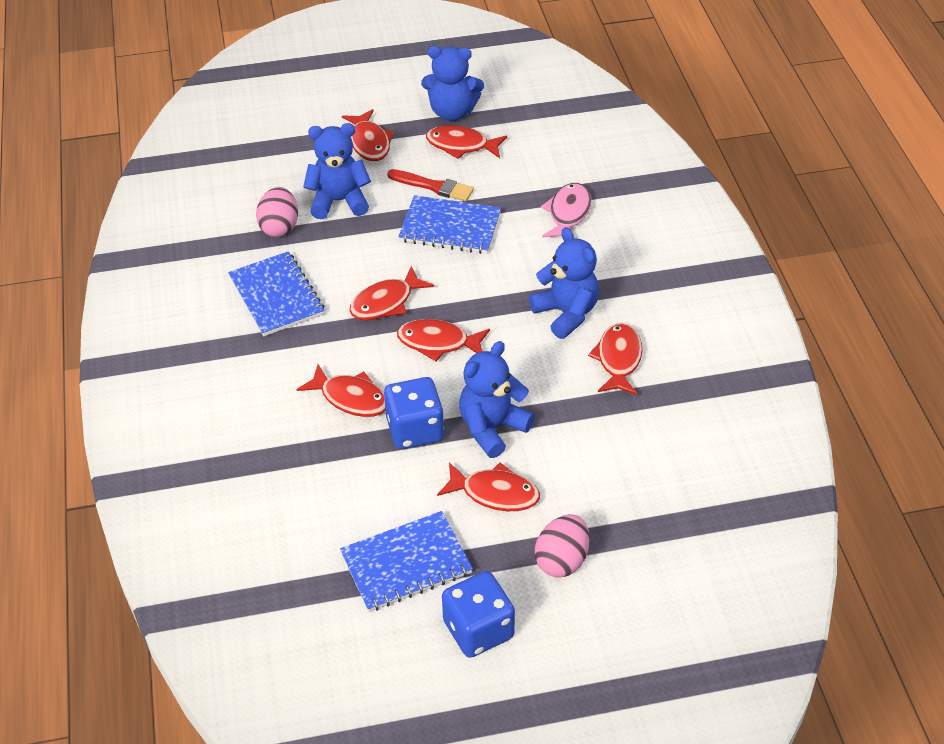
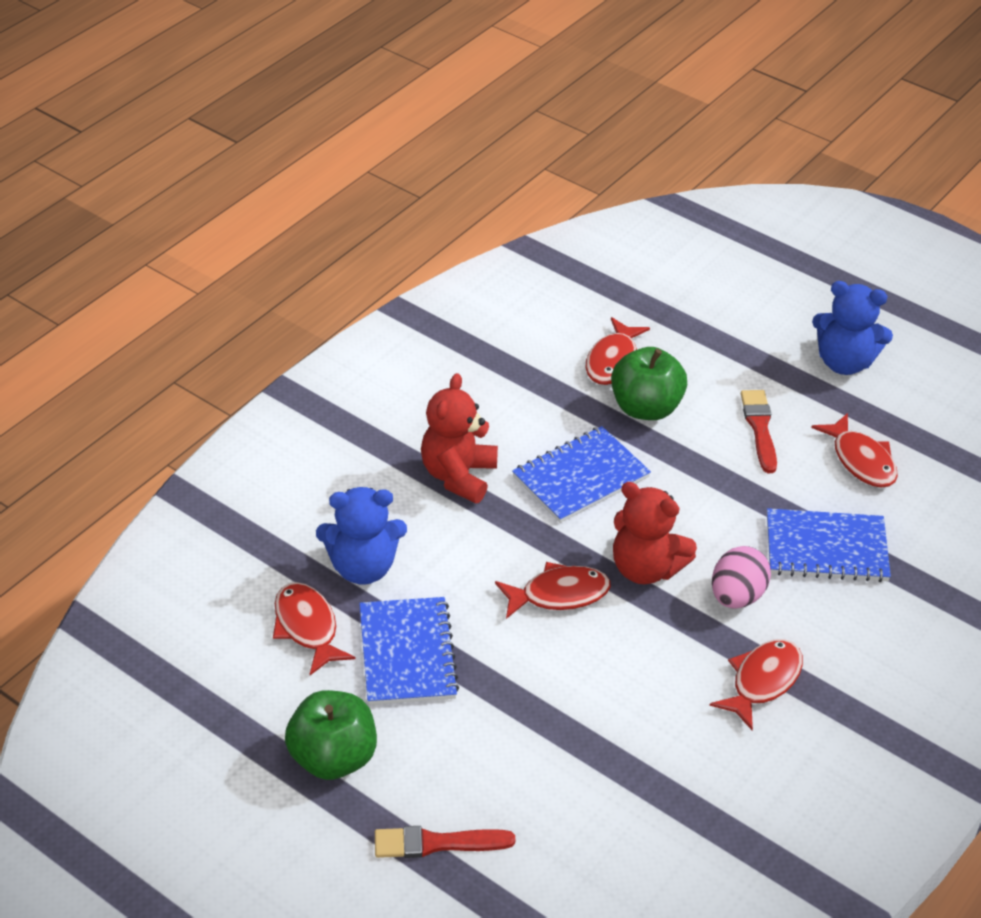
blue dice: 2 -> 0
blue teddy bear: 4 -> 2
green apple: 0 -> 2
pink egg: 2 -> 1
pink fish: 1 -> 0
red brush: 1 -> 2
red fish: 7 -> 5
red teddy bear: 0 -> 2

